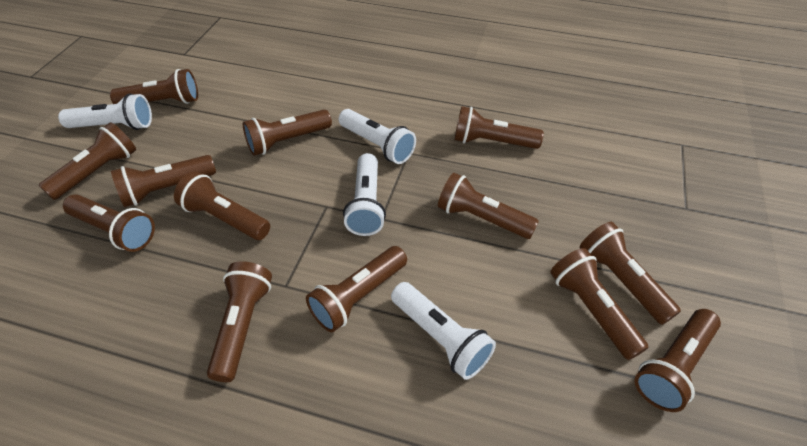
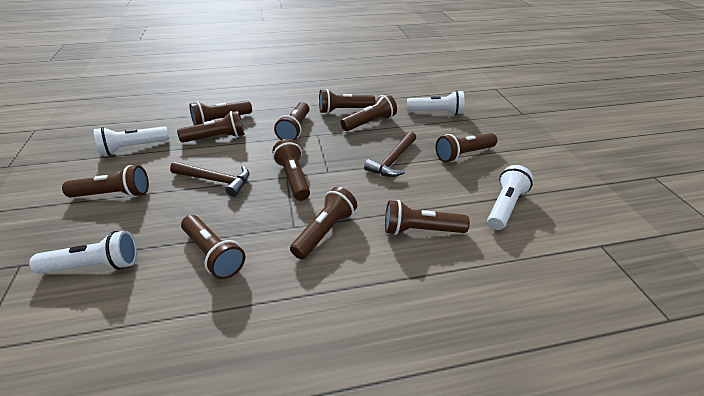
brown flashlight: 13 -> 11
brown hammer: 0 -> 2

